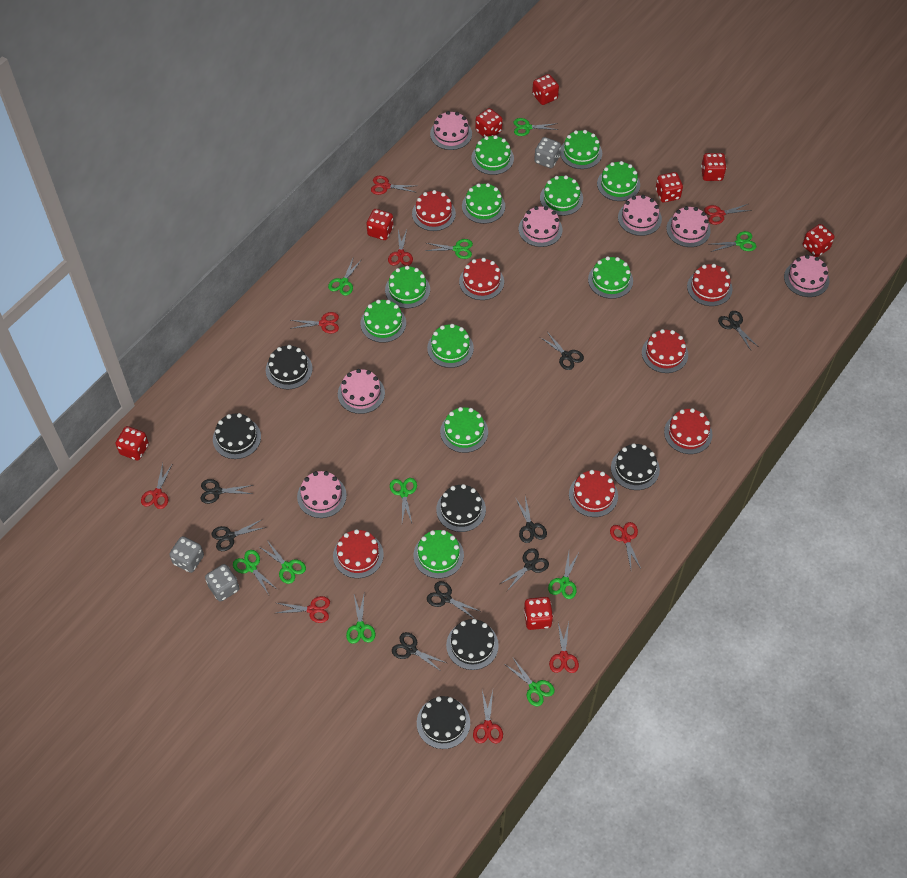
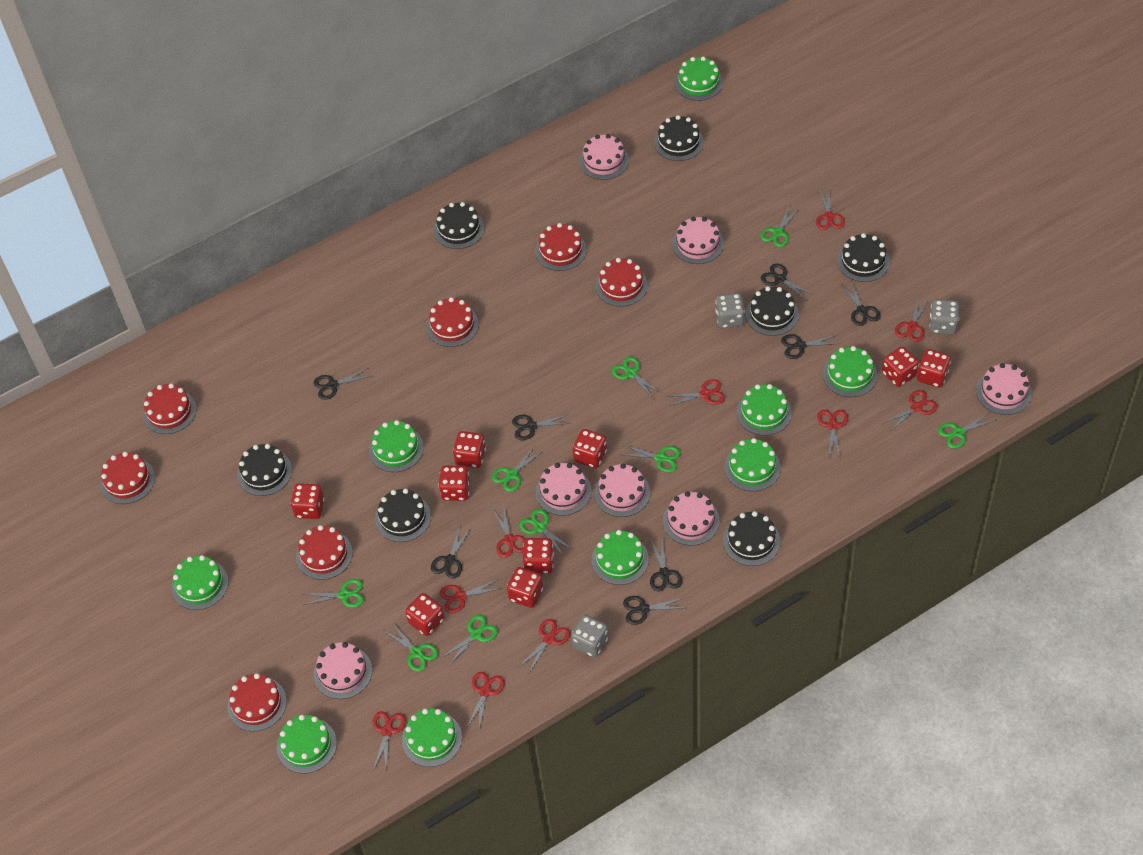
black cake: 6 -> 7
green cake: 11 -> 9
green scissors: 10 -> 9
red dice: 8 -> 9
red scissors: 9 -> 10

